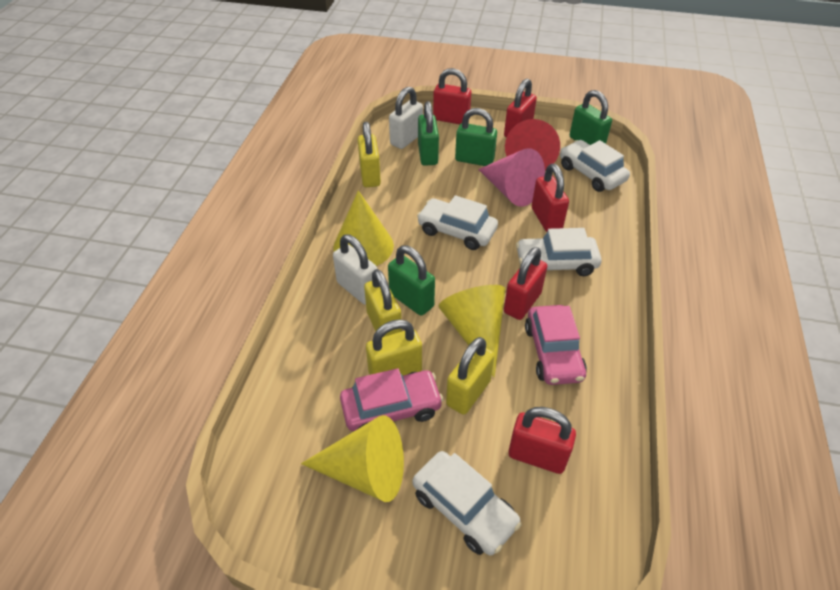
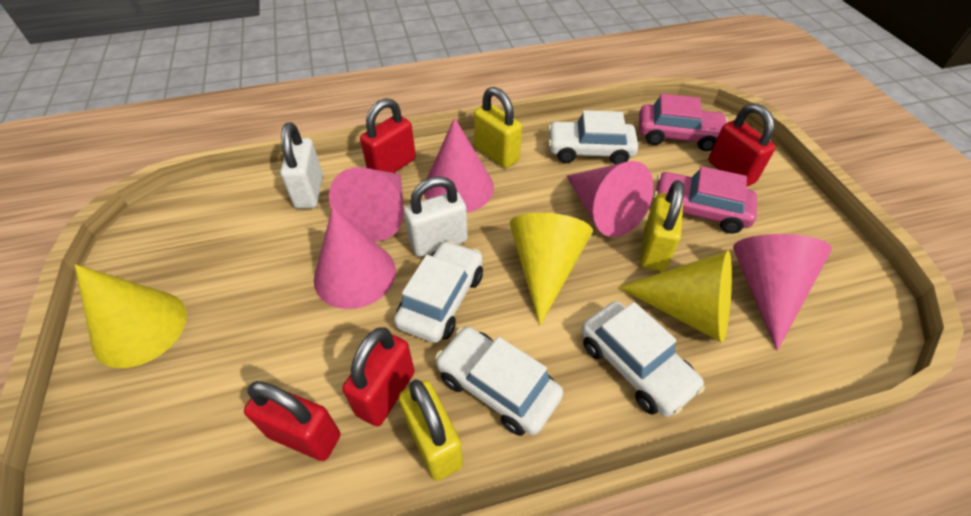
green padlock: 4 -> 0
pink cone: 1 -> 5
red cone: 1 -> 0
red padlock: 5 -> 4
yellow padlock: 4 -> 3

